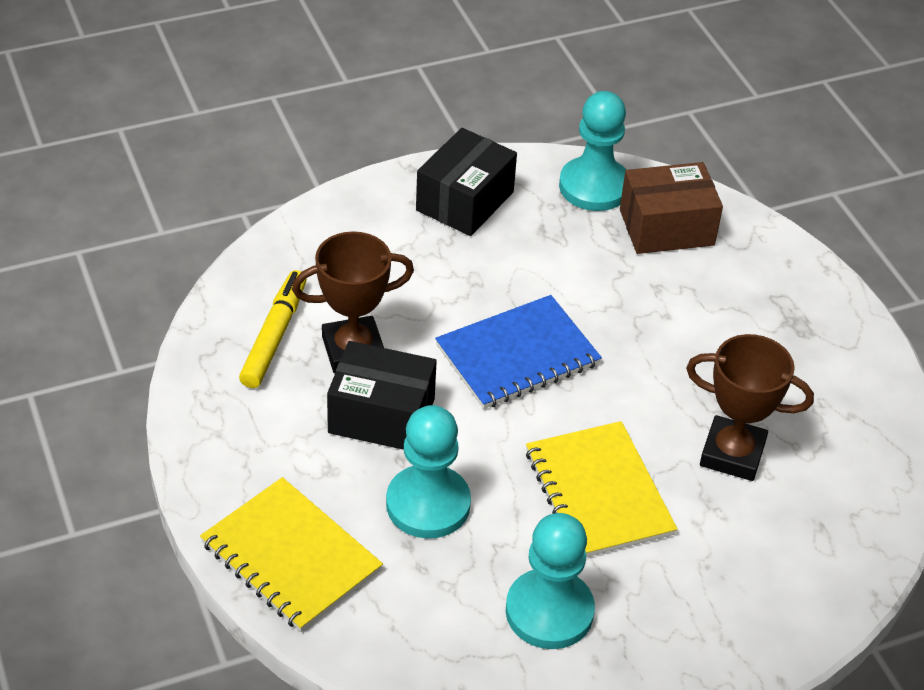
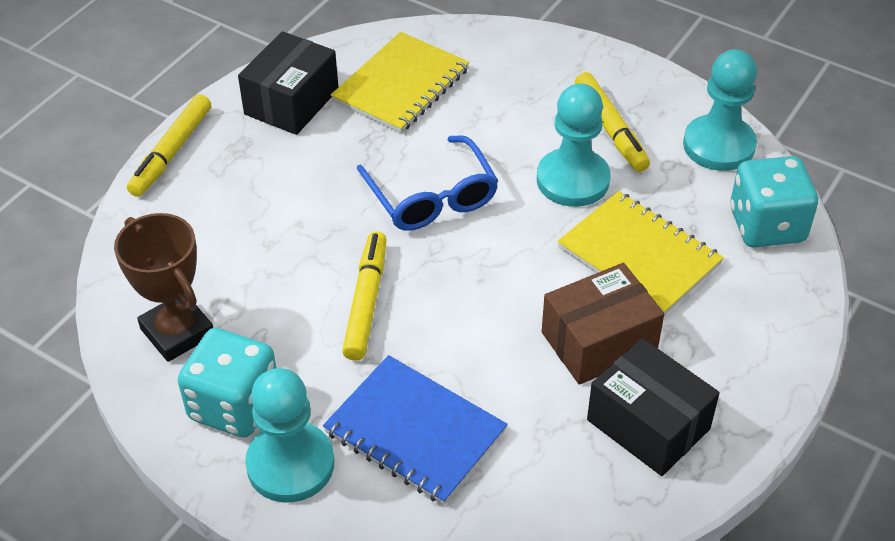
blue glasses: 0 -> 1
brown trophy: 2 -> 1
turquoise dice: 0 -> 2
yellow marker: 1 -> 3

